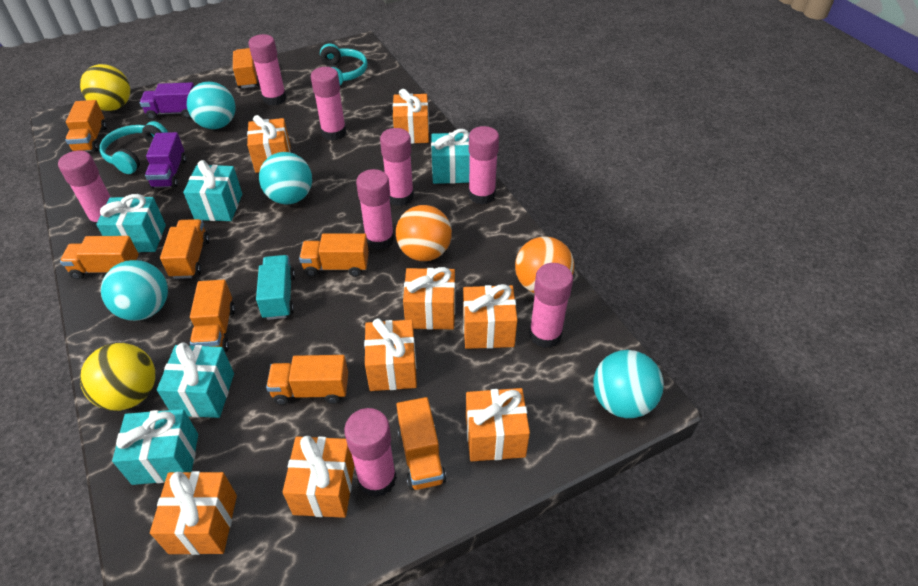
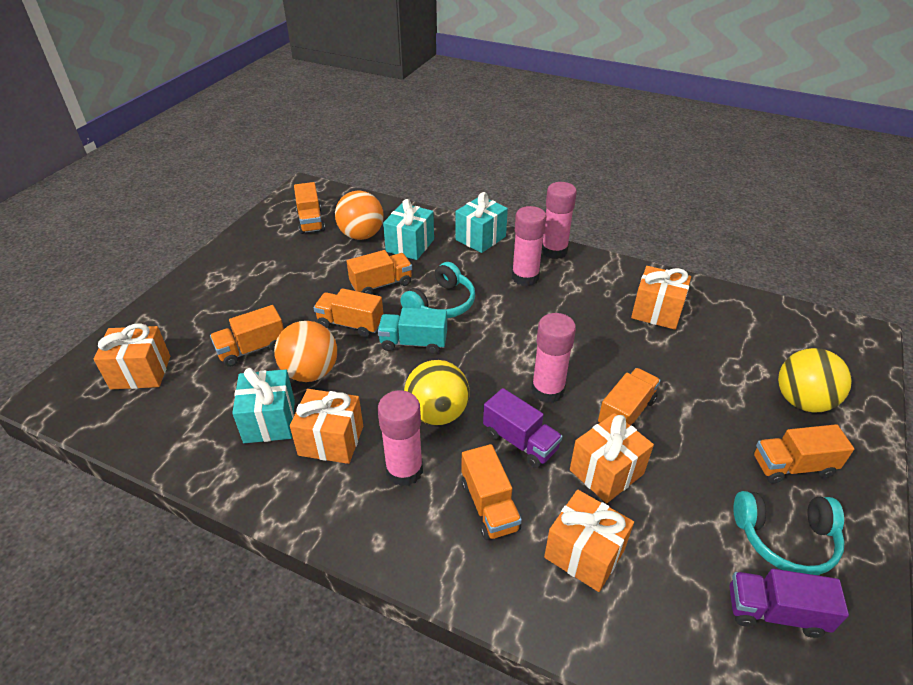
orange gift: 8 -> 5
orange truck: 8 -> 7
pink glue stick: 8 -> 4
turquoise ball: 4 -> 0
turquoise gift: 5 -> 3

